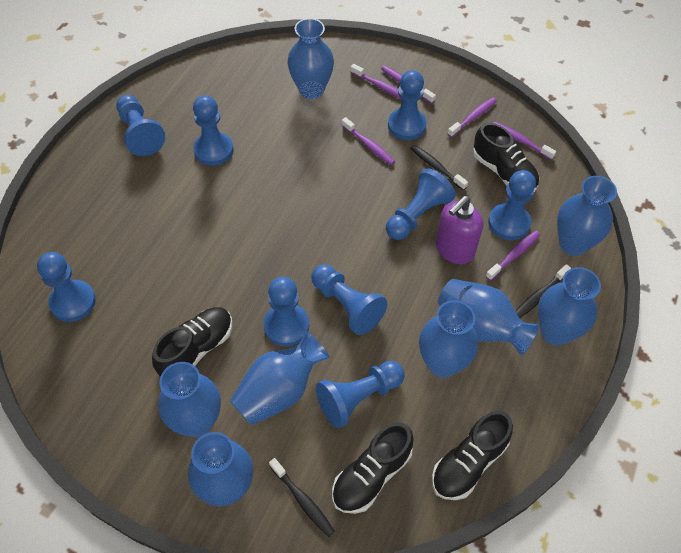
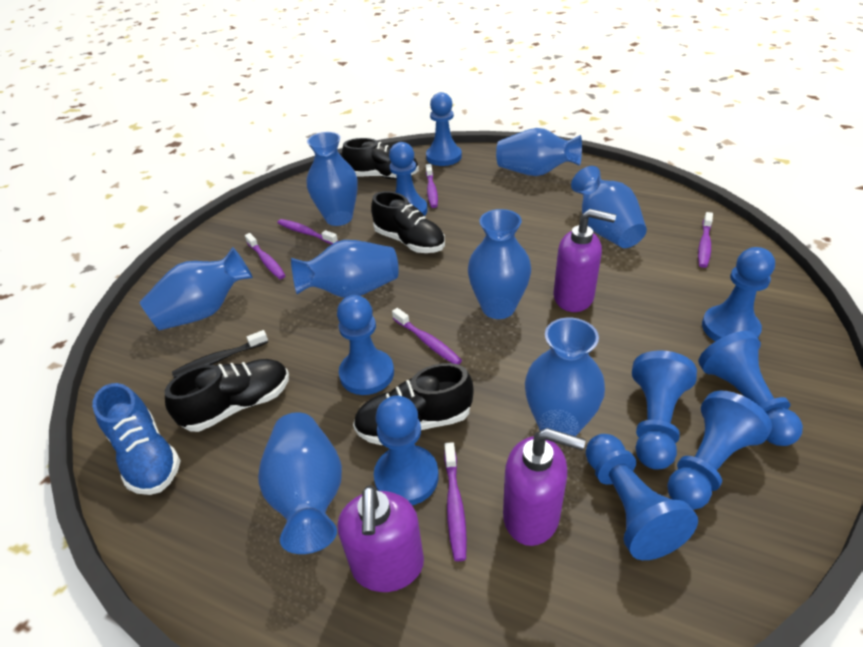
black toothbrush: 3 -> 1
blue shoe: 0 -> 1
purple soap dispenser: 1 -> 3

